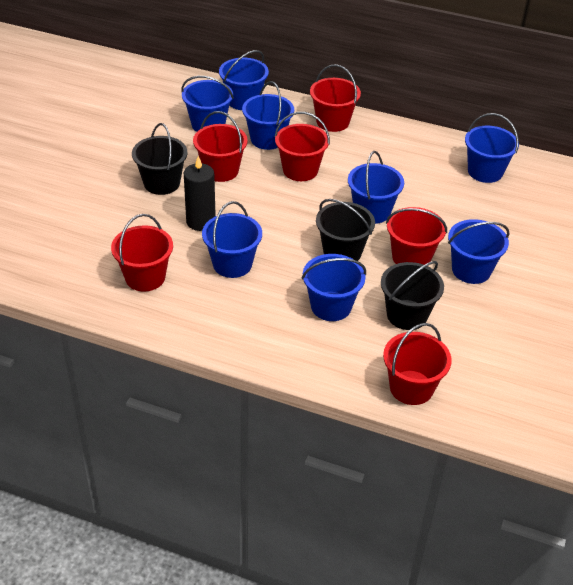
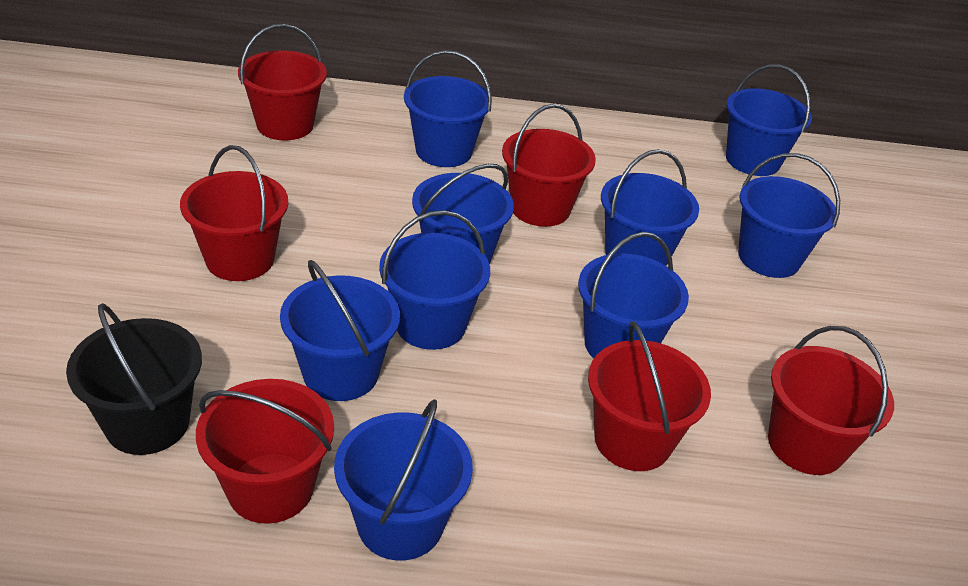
black bucket: 3 -> 1
black candle: 1 -> 0
blue bucket: 8 -> 9

